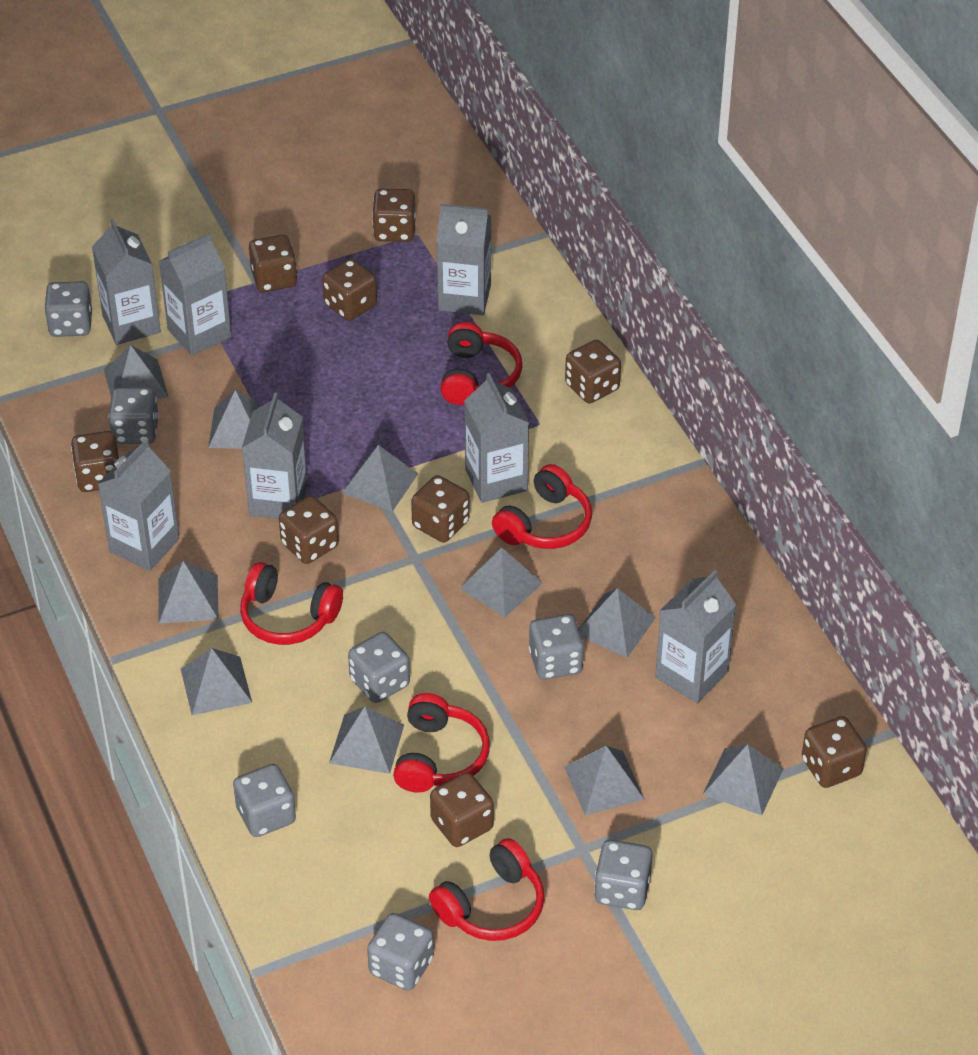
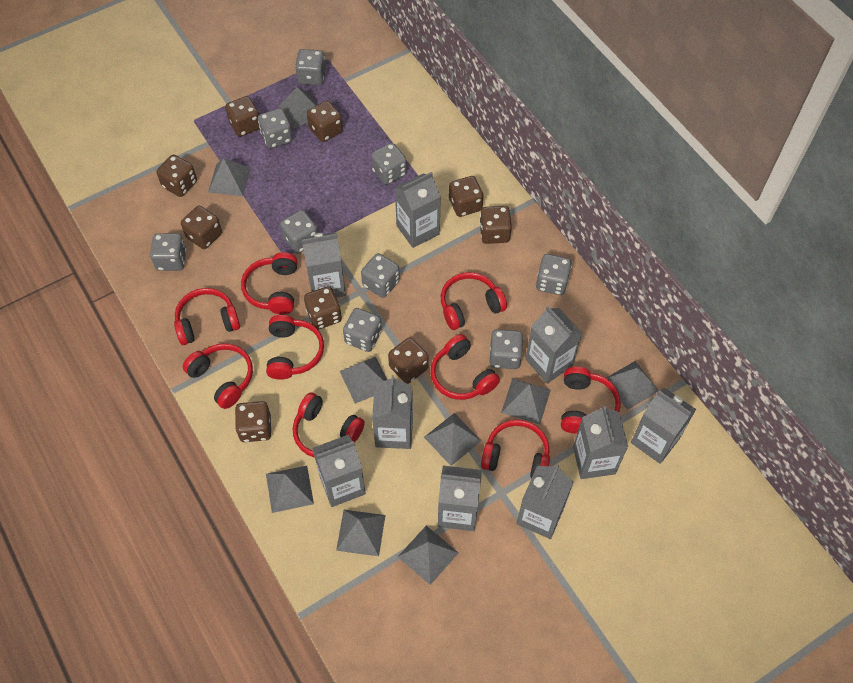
grey carton: 7 -> 9
grey dice: 7 -> 9
grey pyramid: 10 -> 9
red headphones: 5 -> 9

